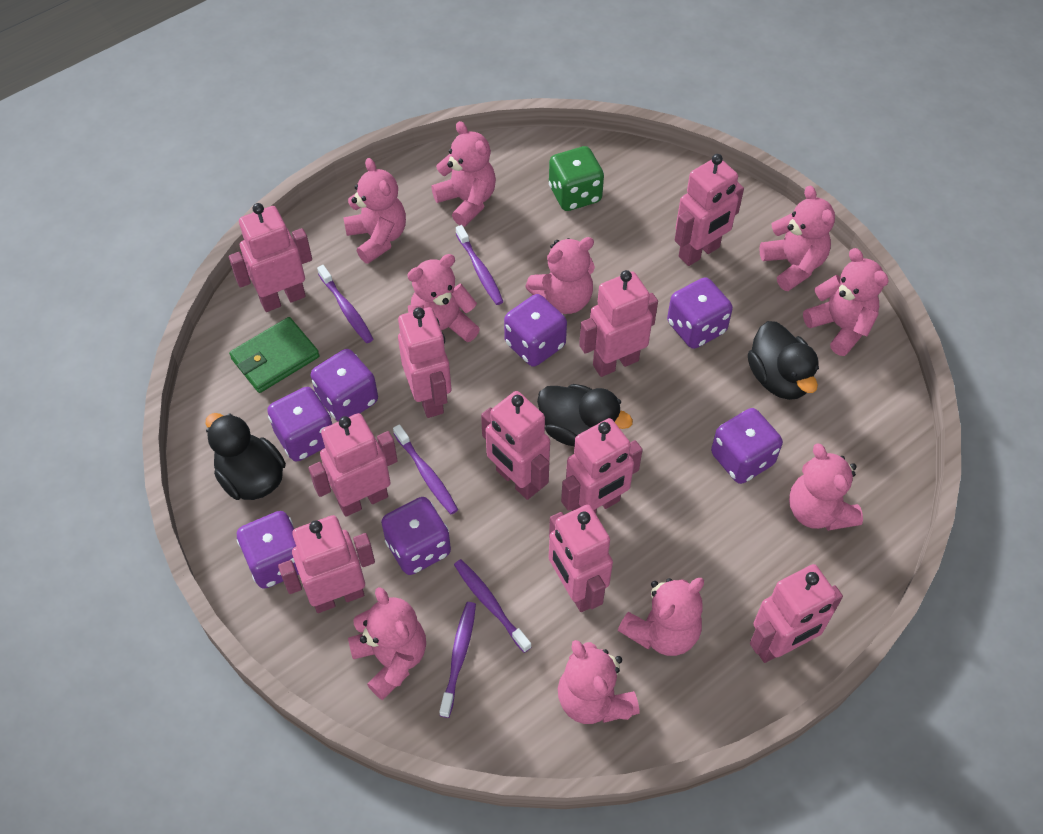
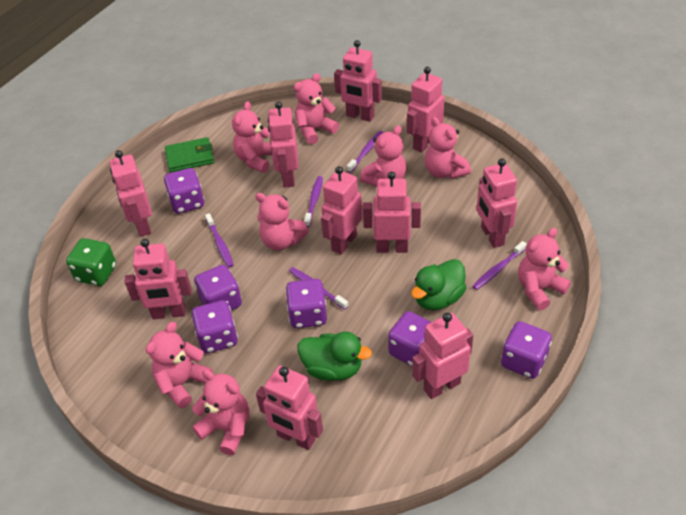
black duck: 3 -> 0
green duck: 0 -> 2
pink teddy bear: 10 -> 8
purple dice: 7 -> 6

